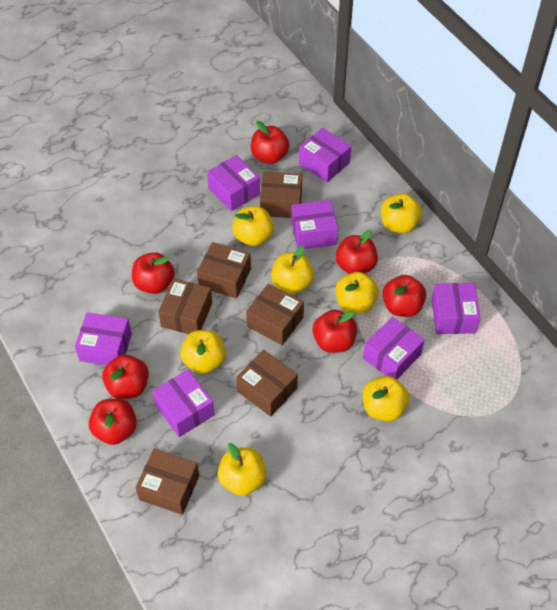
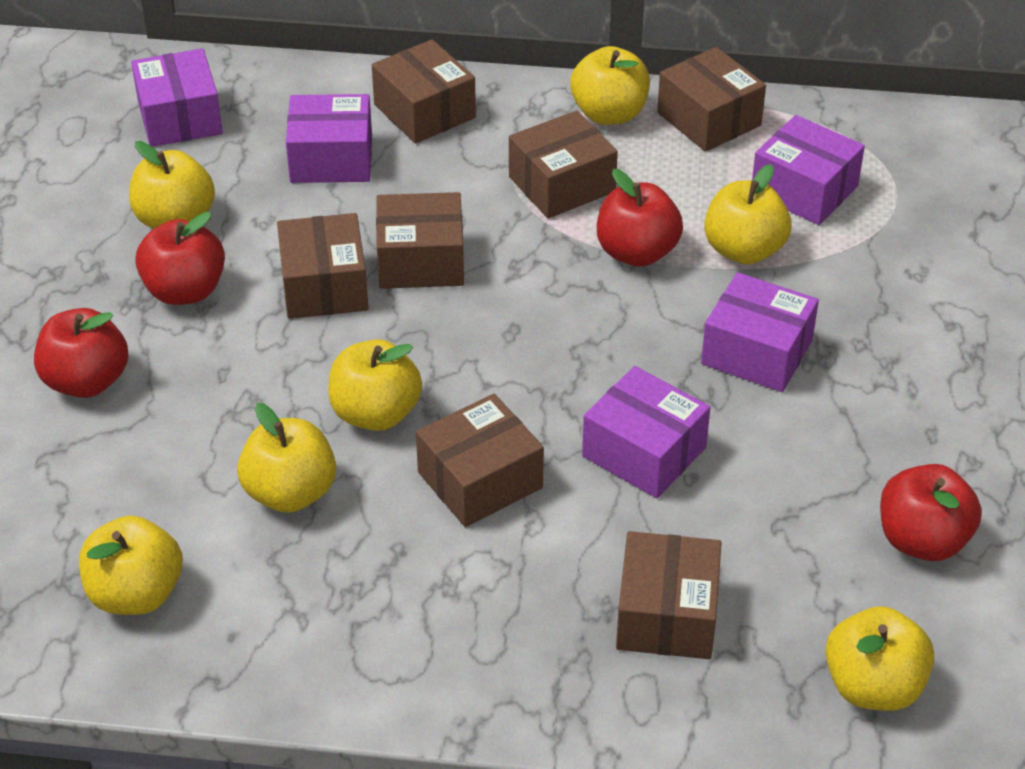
brown box: 6 -> 7
purple box: 7 -> 5
red apple: 7 -> 4

